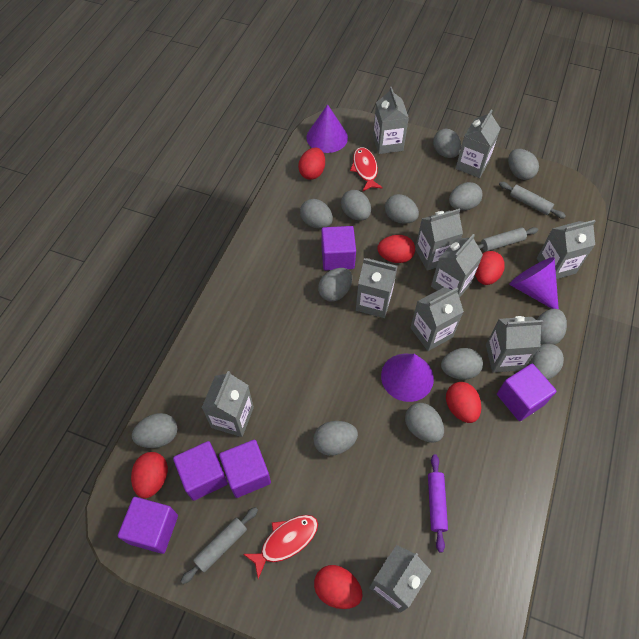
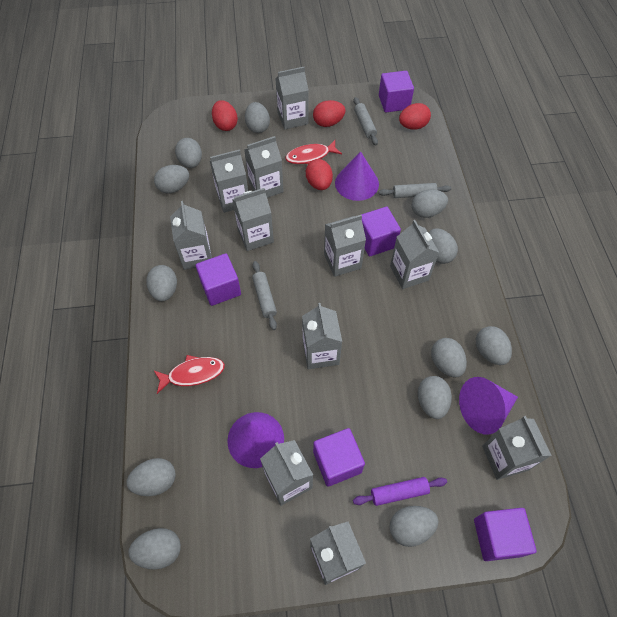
grey carton: 10 -> 11
grey egg: 13 -> 12
red egg: 6 -> 4

